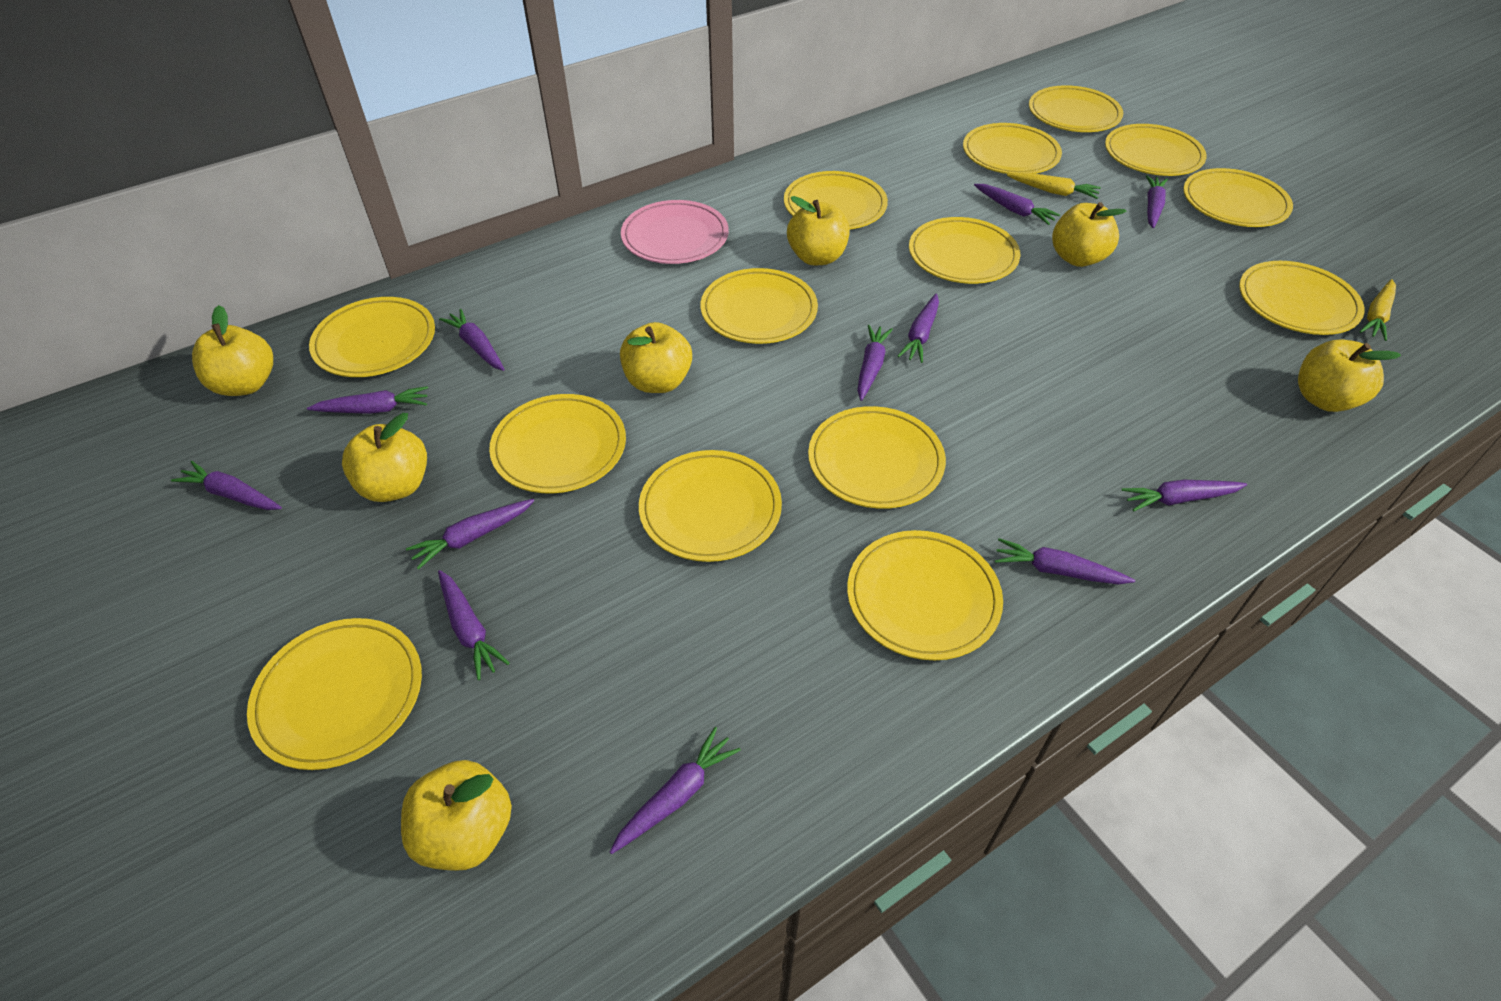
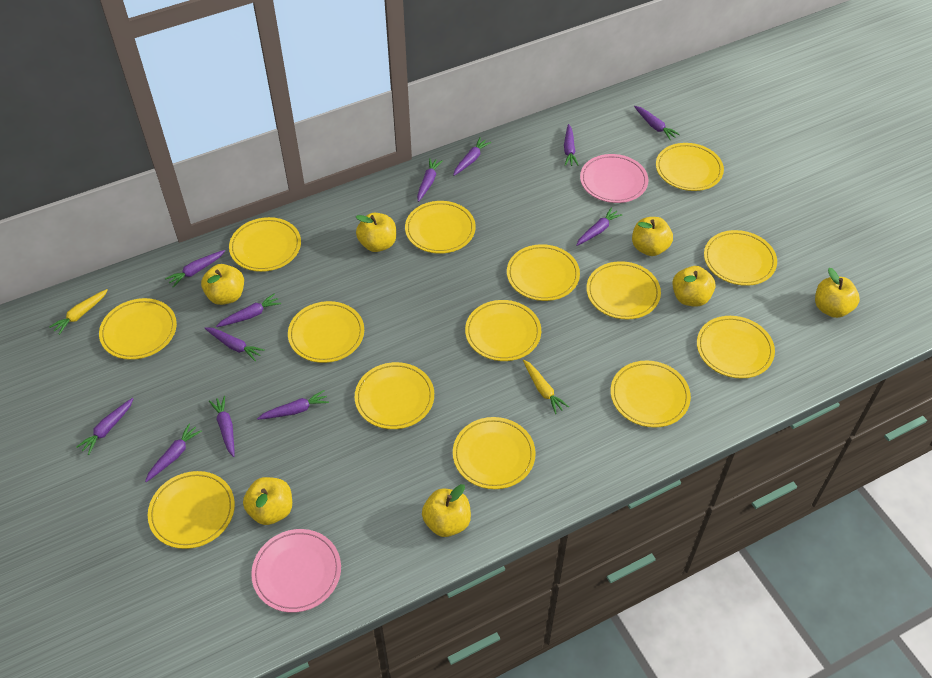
pink plate: 1 -> 2

